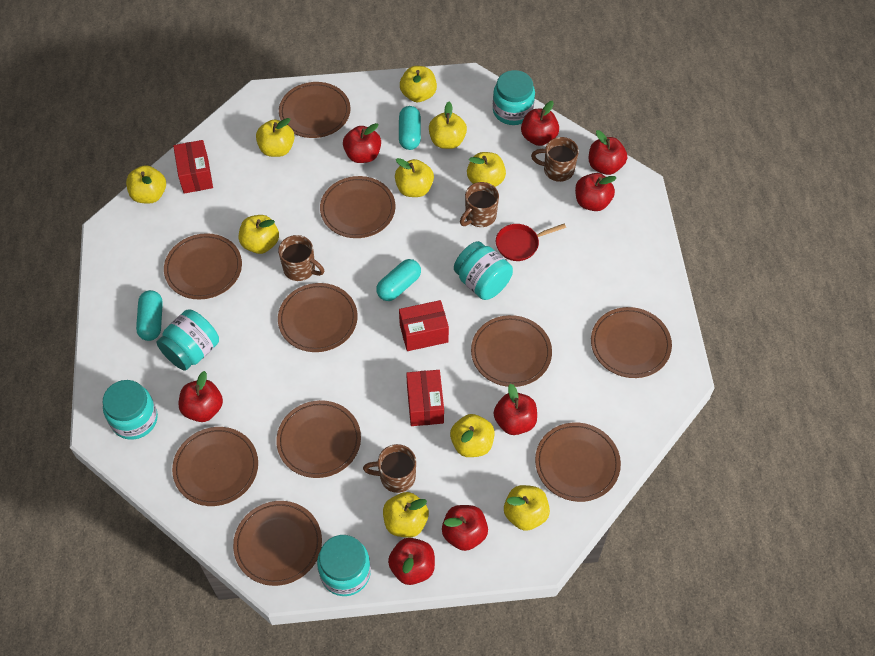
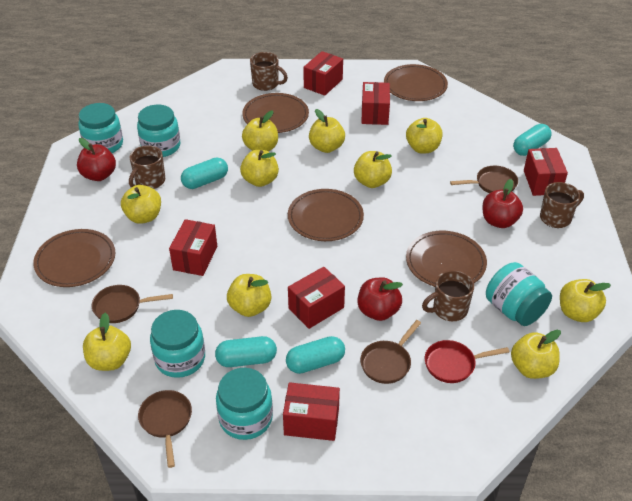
brown pan: 0 -> 4
brown plate: 10 -> 5
red apple: 8 -> 3
red box: 3 -> 6
turquoise capsule: 3 -> 4

